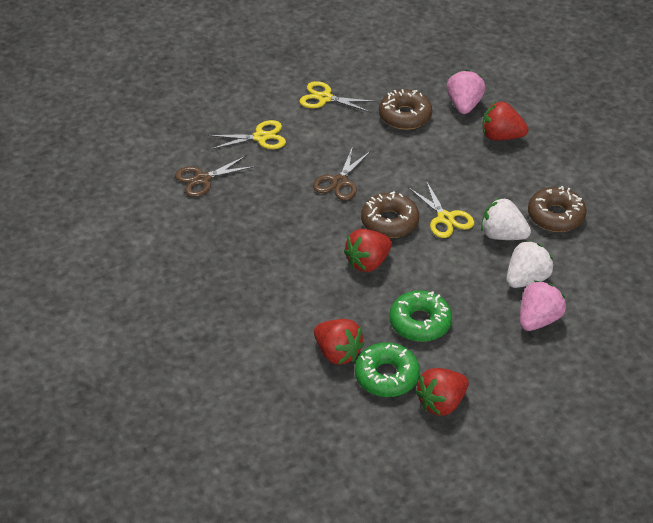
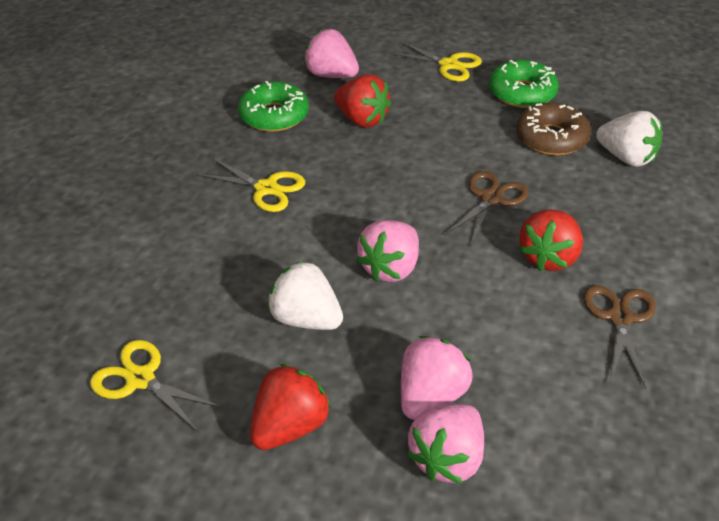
brown donut: 3 -> 1
pink strawberry: 2 -> 4
red strawberry: 4 -> 3

